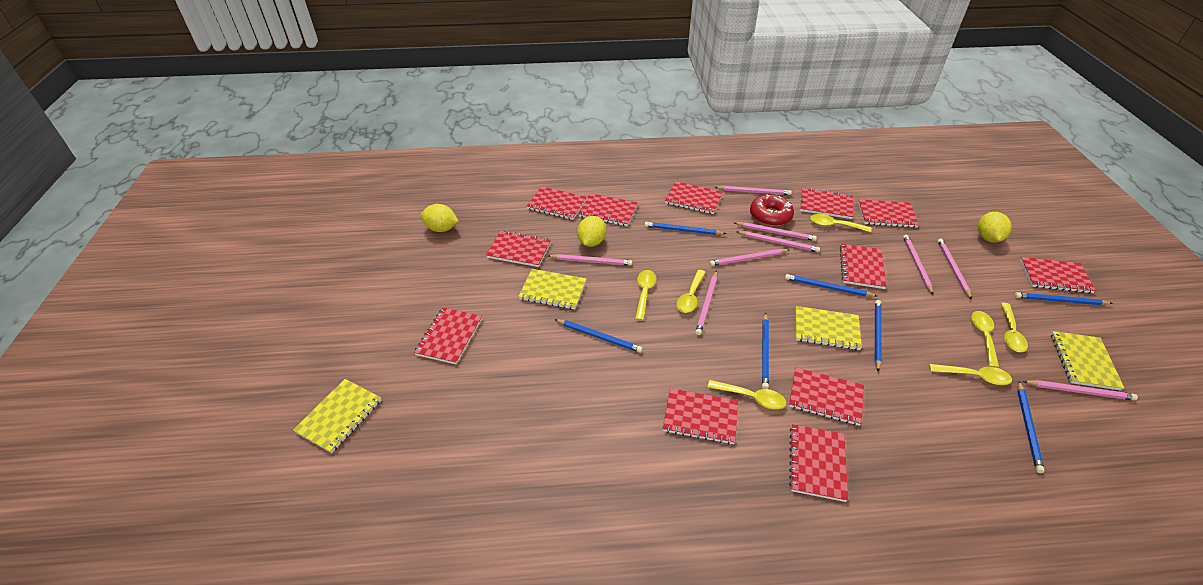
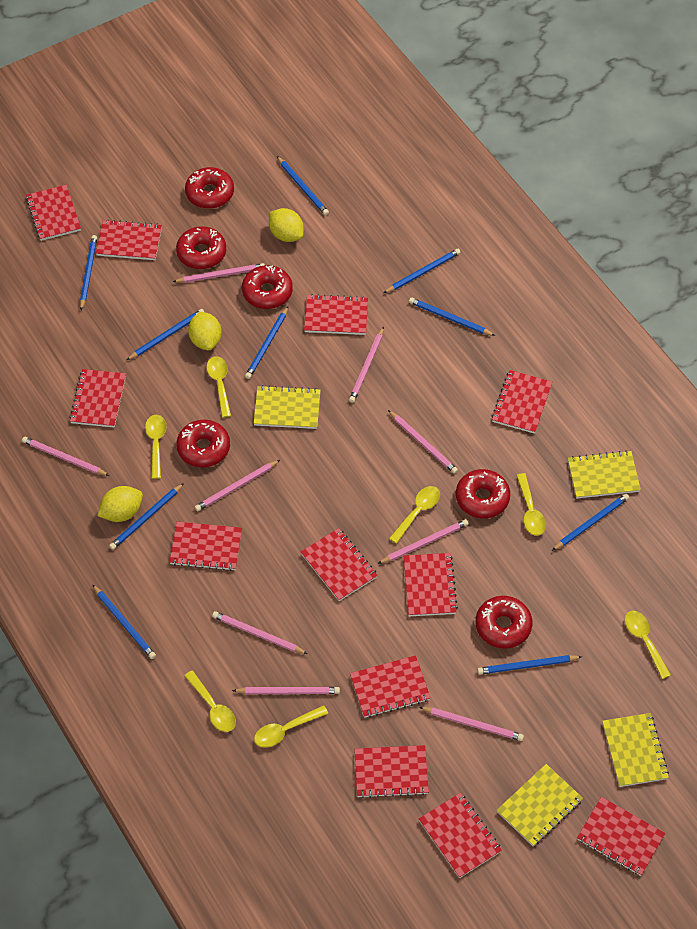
blue pencil: 7 -> 10
red donut: 1 -> 6

